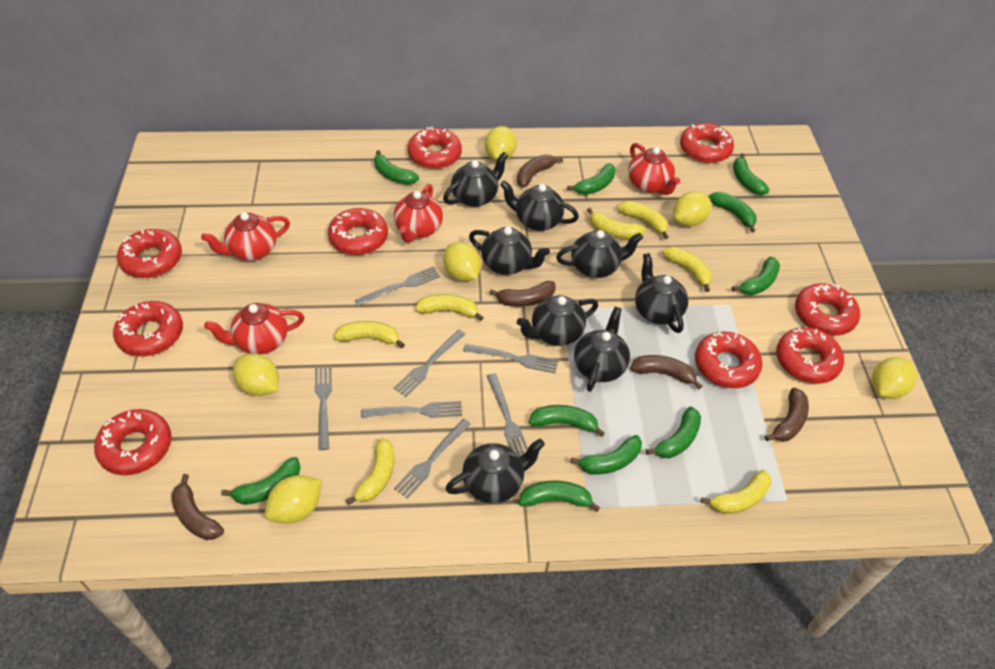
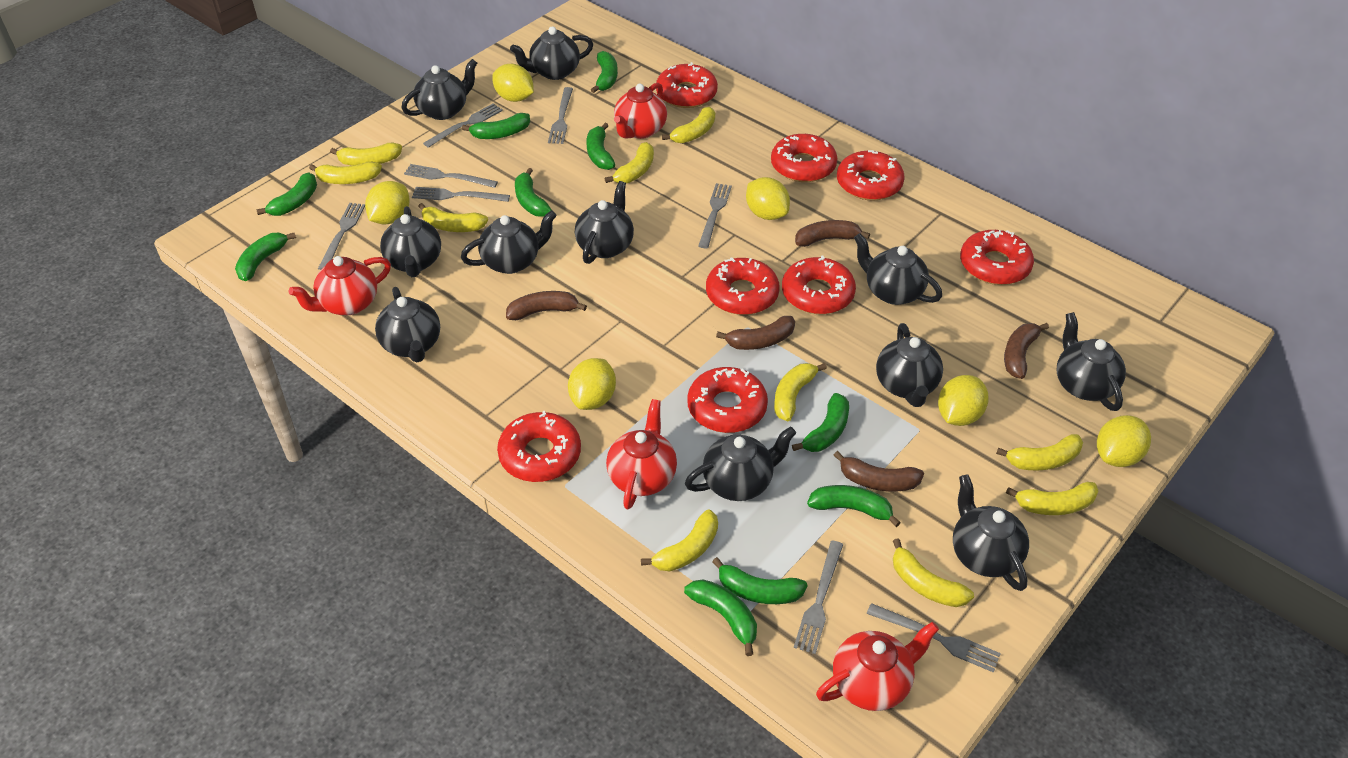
black teapot: 8 -> 11
grey fork: 7 -> 8
red donut: 9 -> 8
yellow banana: 7 -> 10

